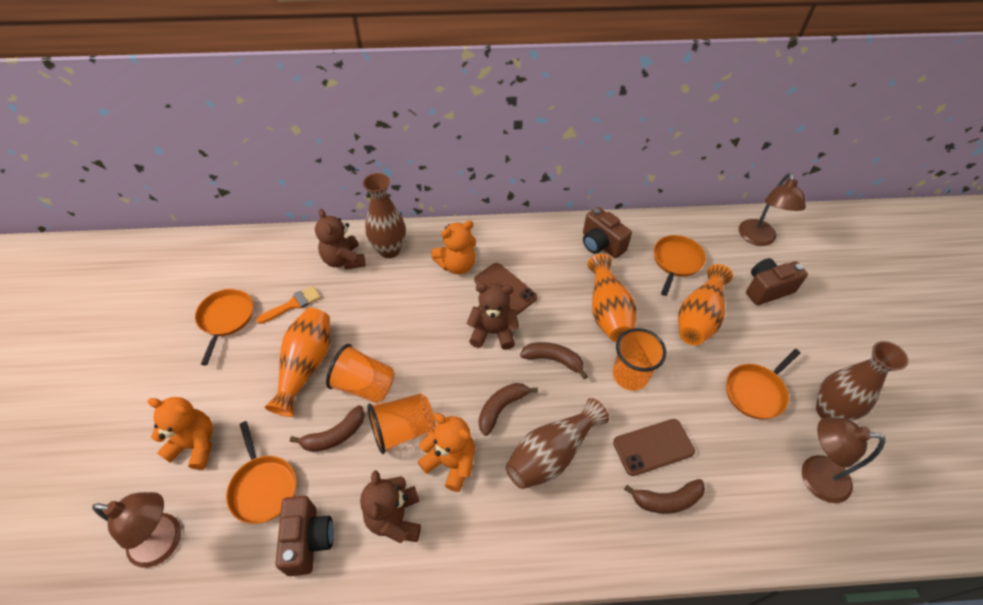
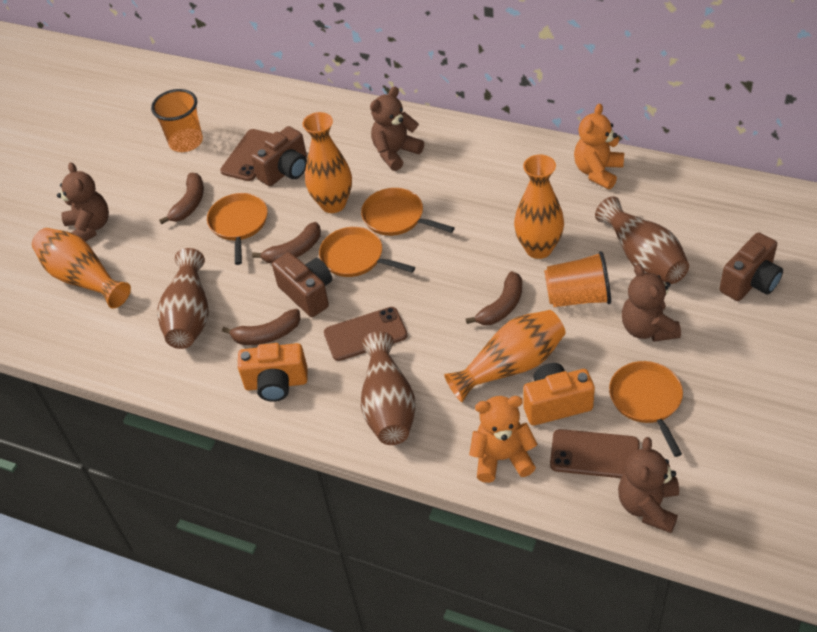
brown lamp: 3 -> 0
brown phone: 2 -> 3
brown teddy bear: 3 -> 4
orange brush: 1 -> 0
orange camera: 0 -> 2
orange cup: 3 -> 2
orange teddy bear: 3 -> 2
orange vase: 3 -> 4

